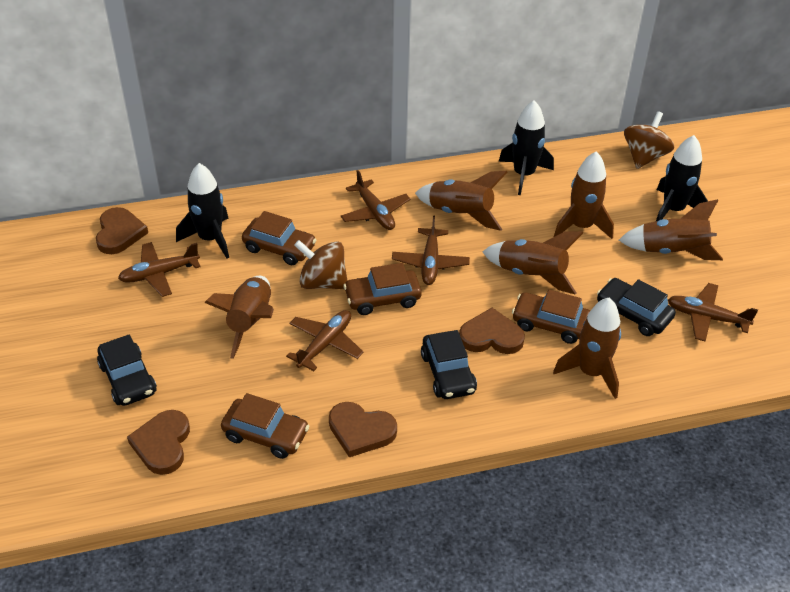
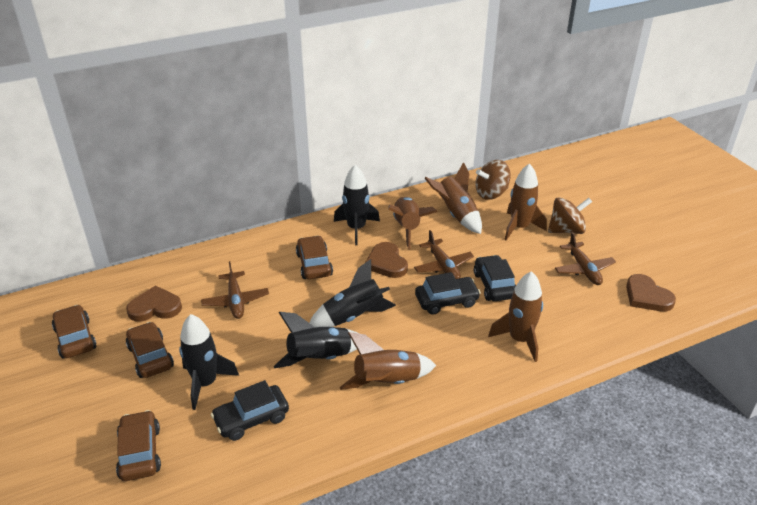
black rocket: 3 -> 4
brown heart: 4 -> 3
brown plane: 5 -> 3
brown rocket: 6 -> 5

